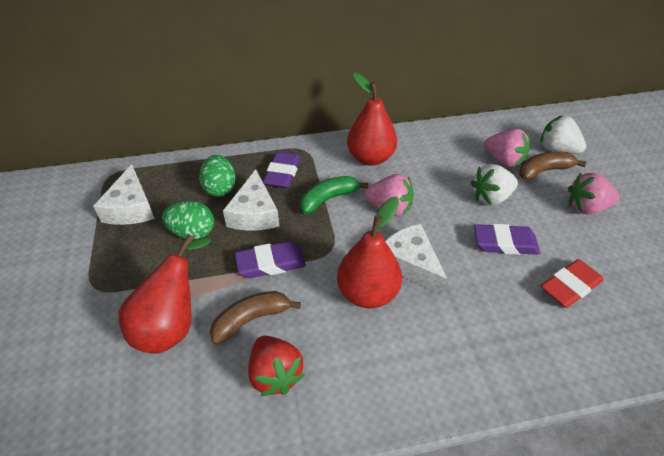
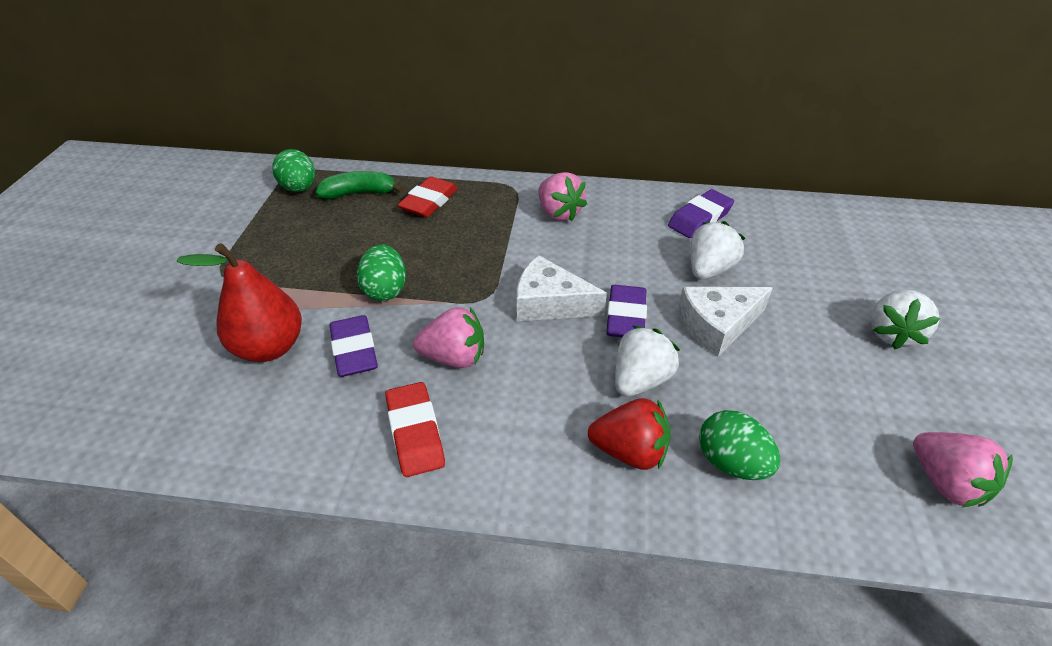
brown banana: 2 -> 0
green egg: 2 -> 3
red eraser: 1 -> 2
red pear: 3 -> 1
white cheese: 3 -> 2
white strawberry: 2 -> 3

